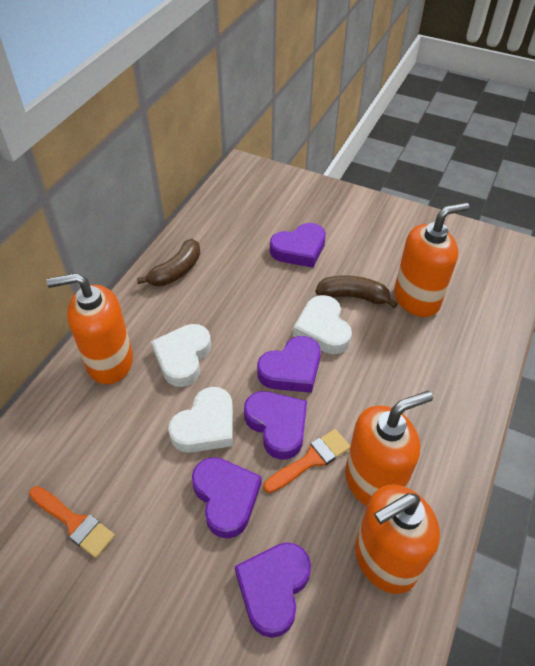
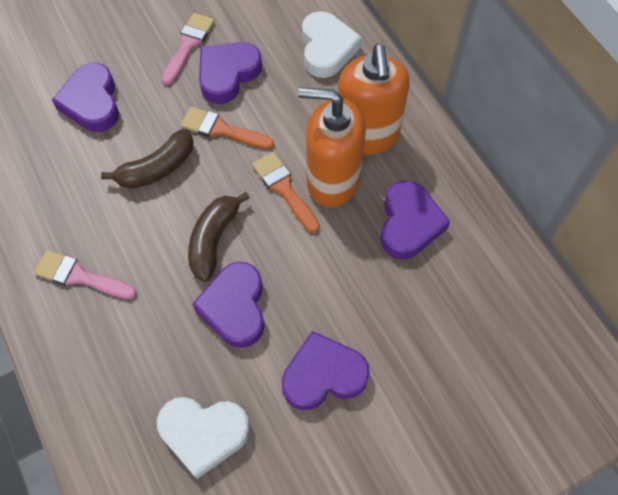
orange soap dispenser: 4 -> 2
pink brush: 0 -> 2
white heart: 3 -> 2

